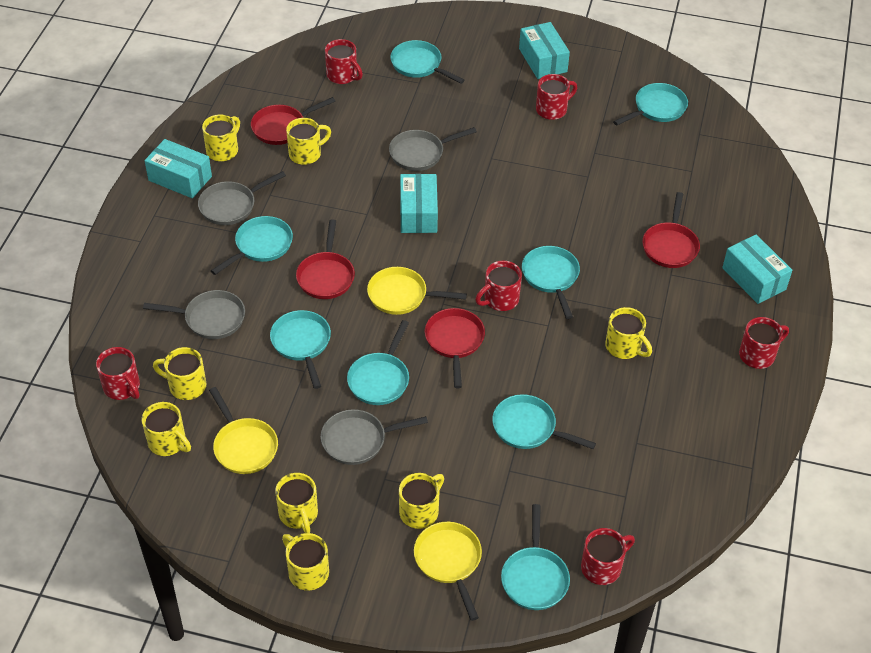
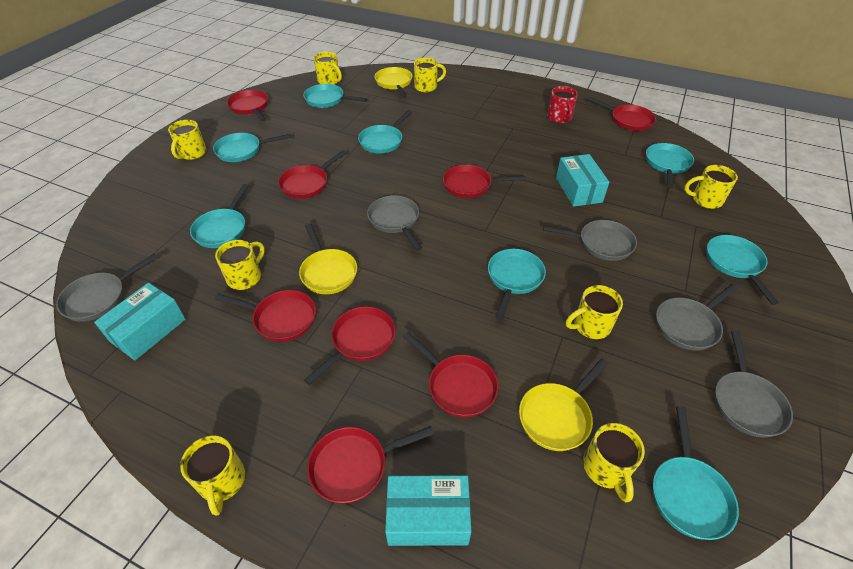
grey pan: 4 -> 5
red mug: 6 -> 1
red pan: 4 -> 8
turquoise box: 4 -> 3

